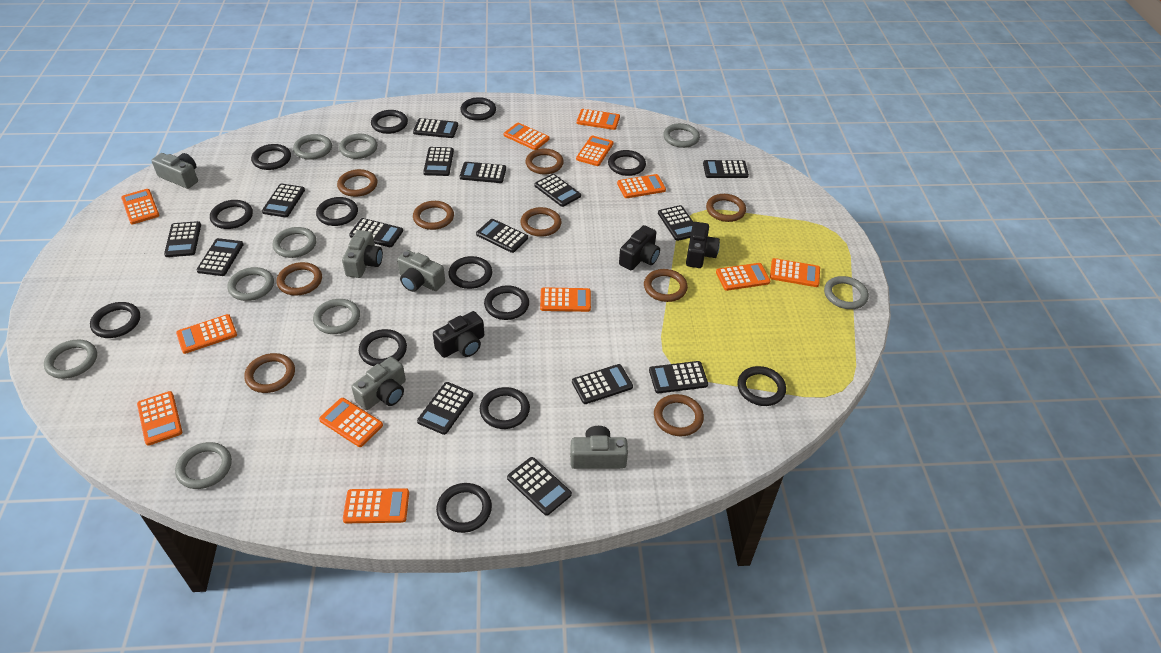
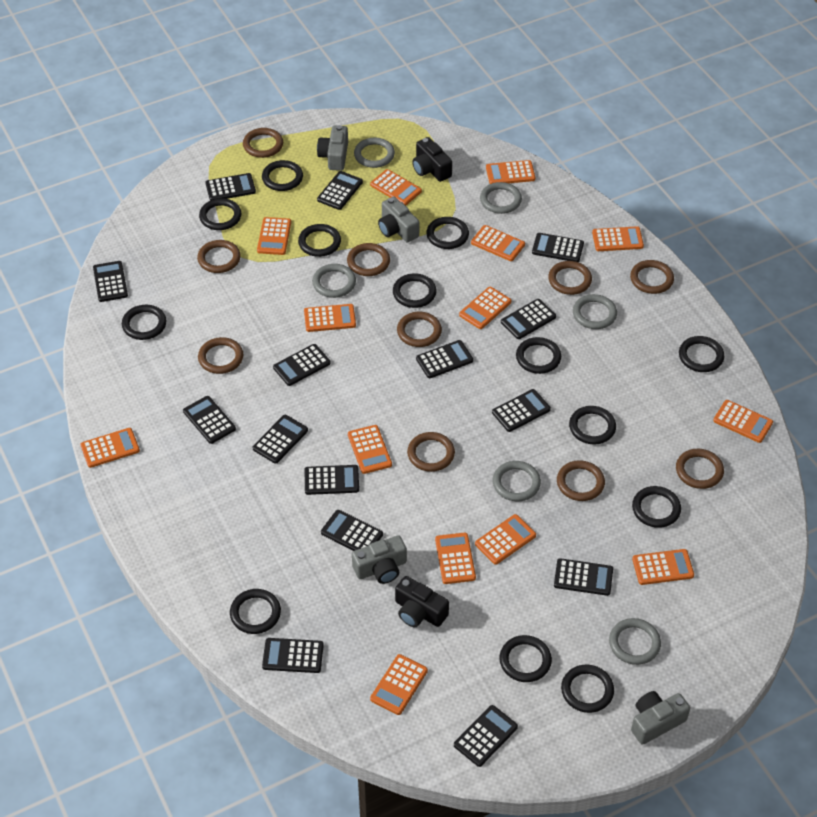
black camera: 3 -> 2
brown ring: 9 -> 10
grey camera: 5 -> 4
grey ring: 9 -> 6
orange calculator: 12 -> 14

